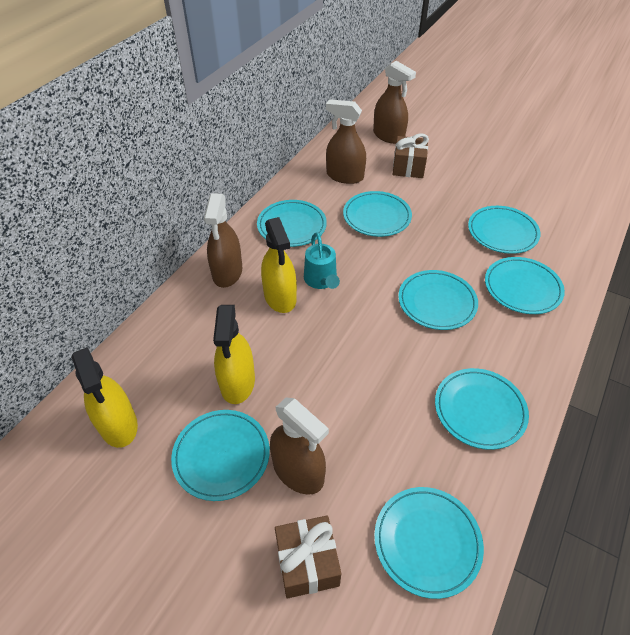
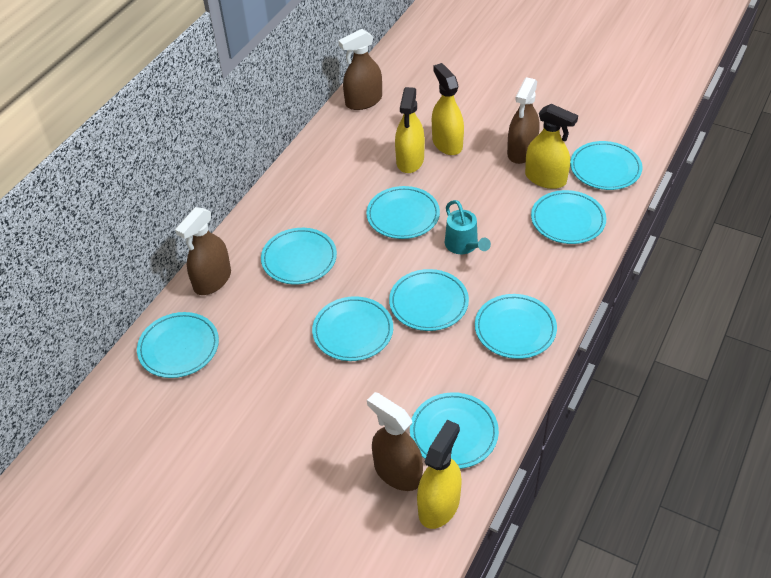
brown gift: 2 -> 0
turquoise plate: 8 -> 9
yellow spray bottle: 3 -> 4

